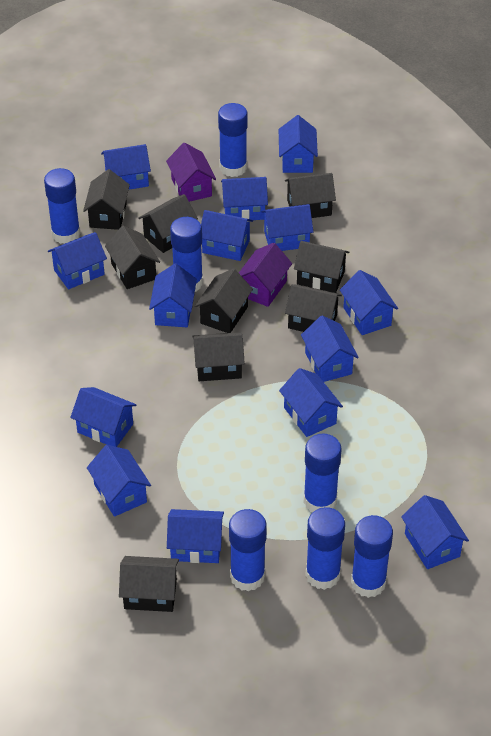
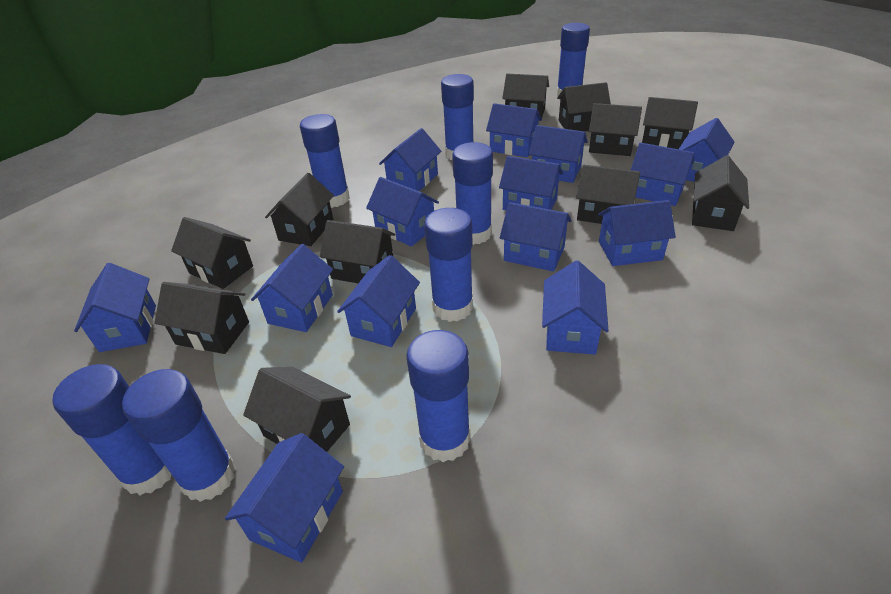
black house: 9 -> 11
blue glue stick: 7 -> 8
purple house: 2 -> 0

